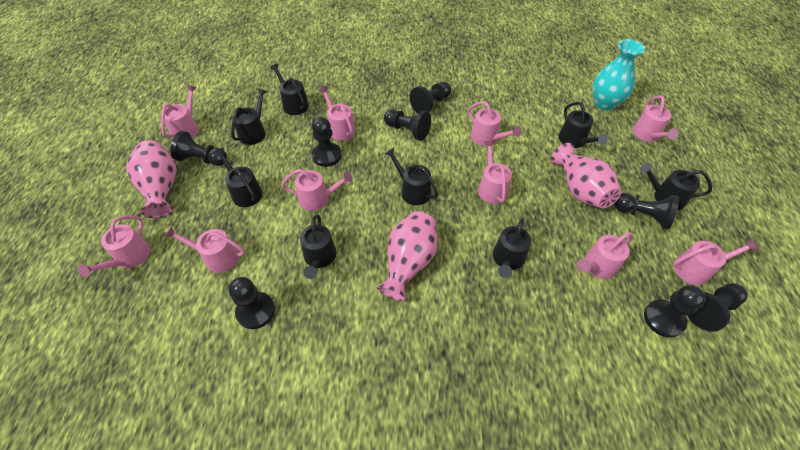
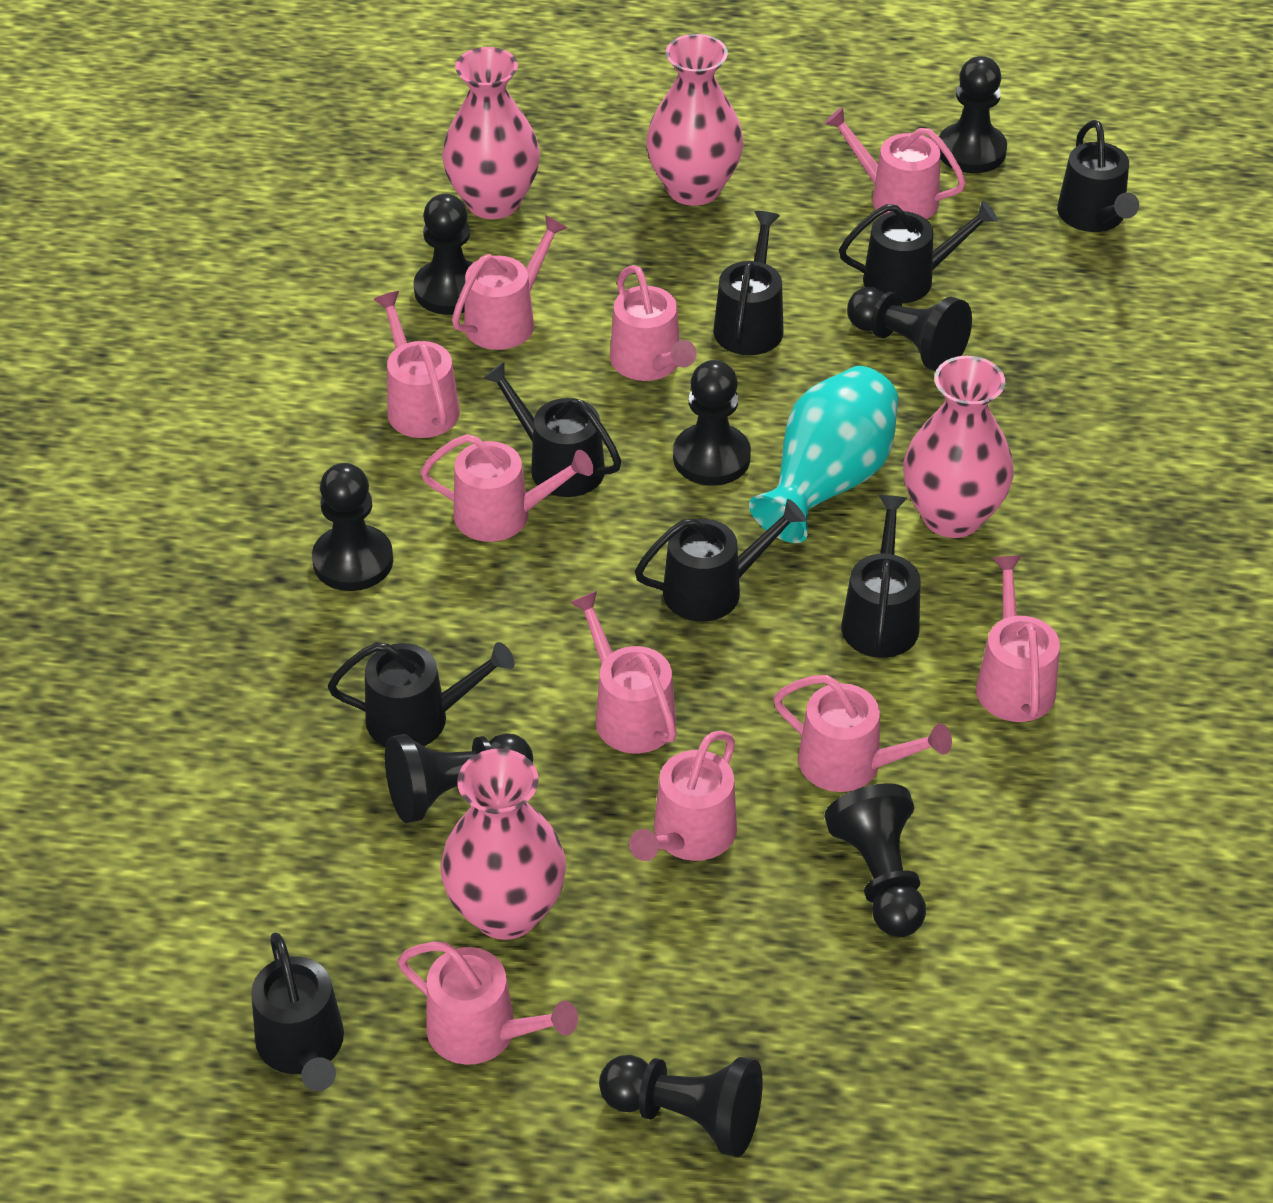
pink vase: 3 -> 4

